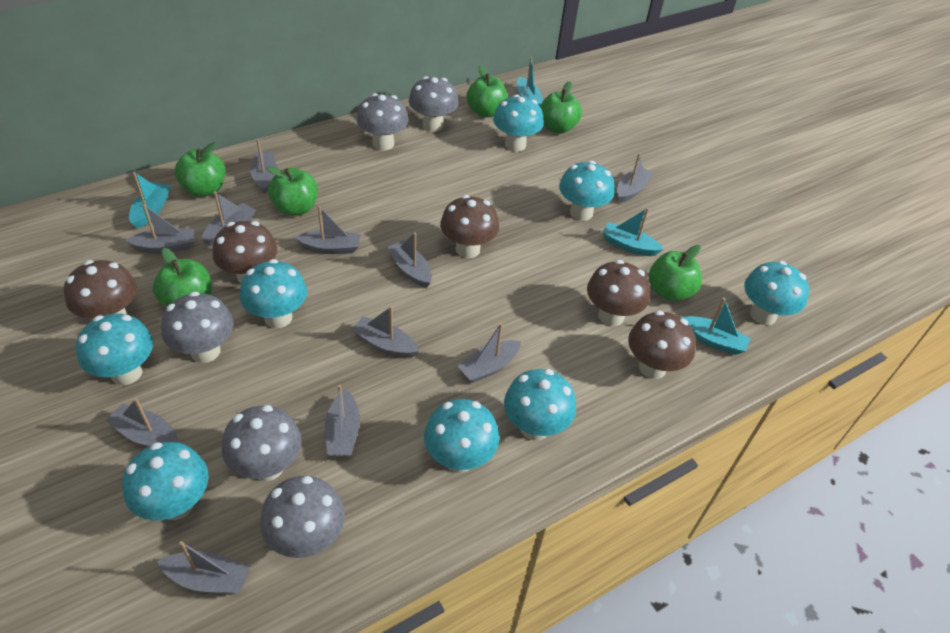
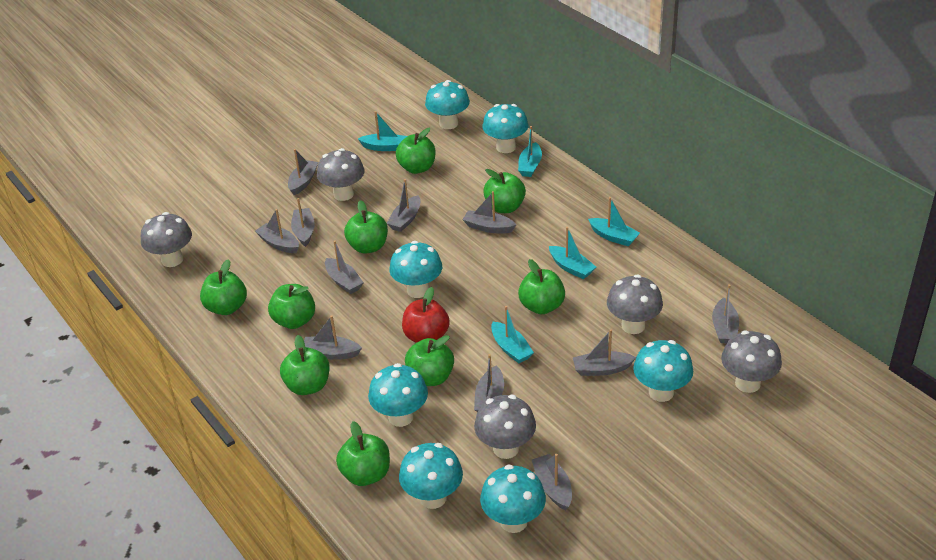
brown mushroom: 5 -> 0
green apple: 6 -> 9
red apple: 0 -> 1
turquoise boat: 4 -> 5
turquoise mushroom: 8 -> 7

